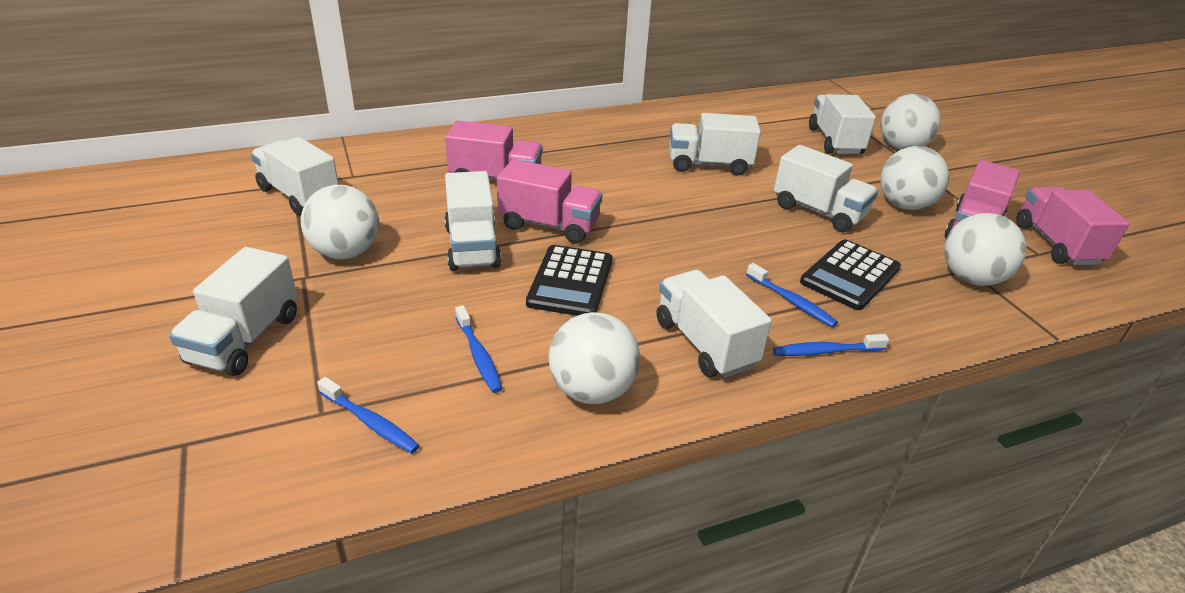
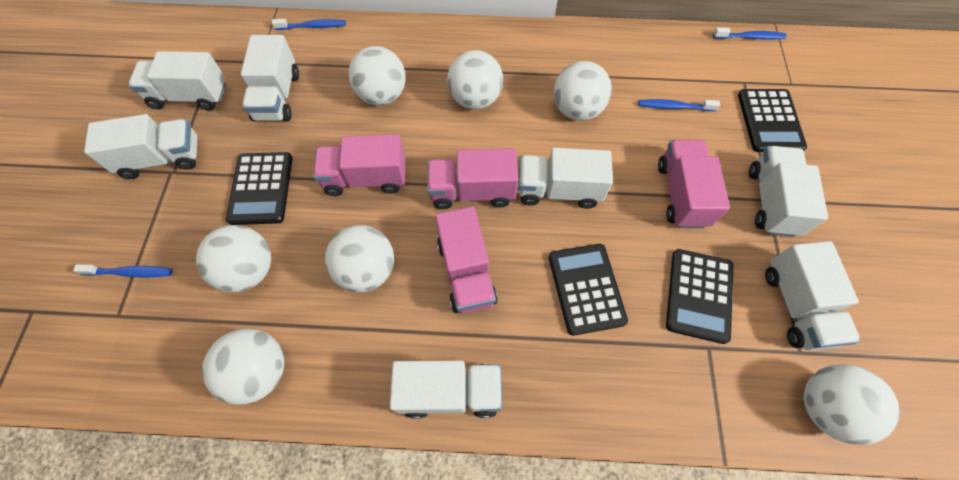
black calculator: 2 -> 4
white ball: 5 -> 7

